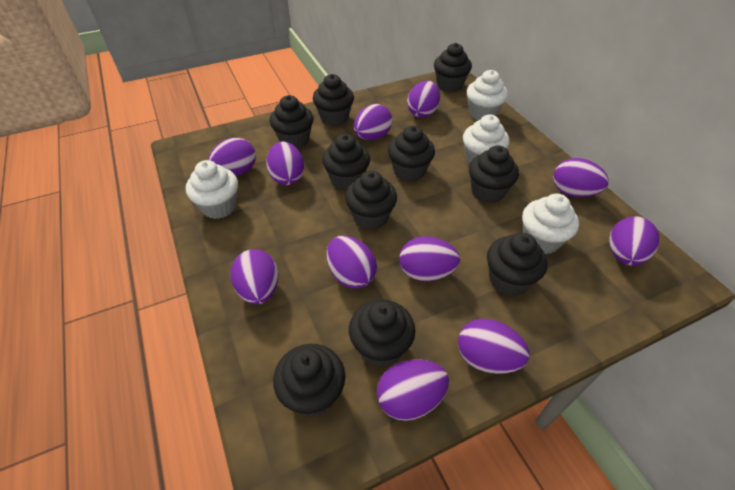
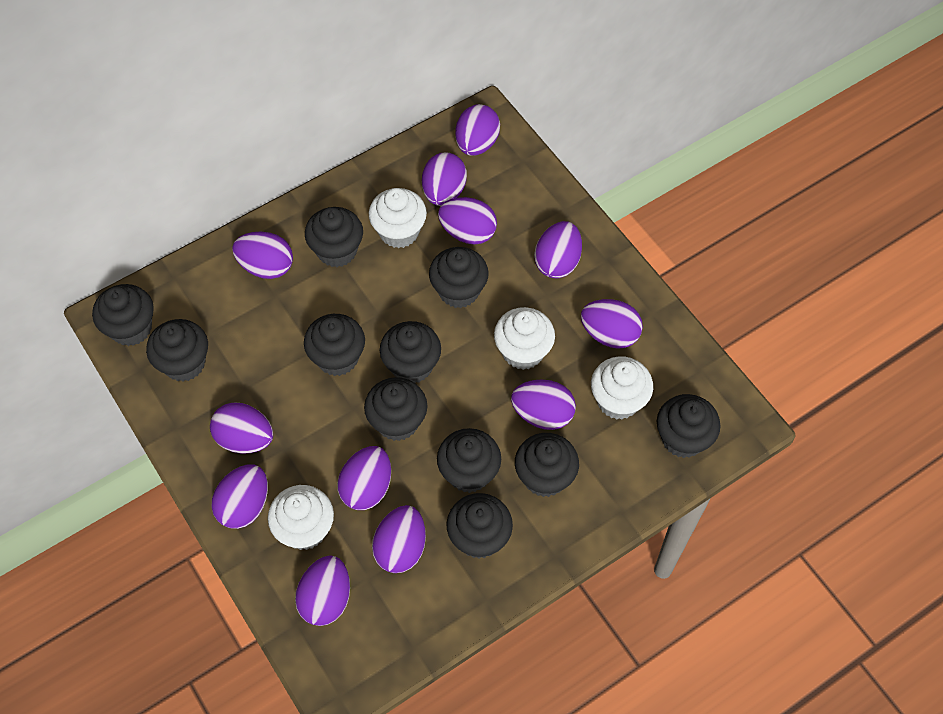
black cupcake: 10 -> 11
purple egg: 11 -> 12

